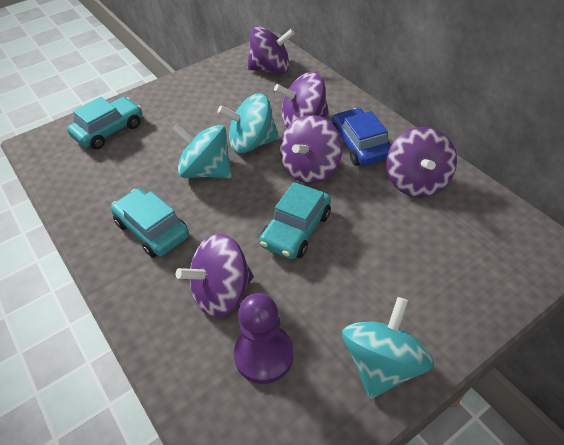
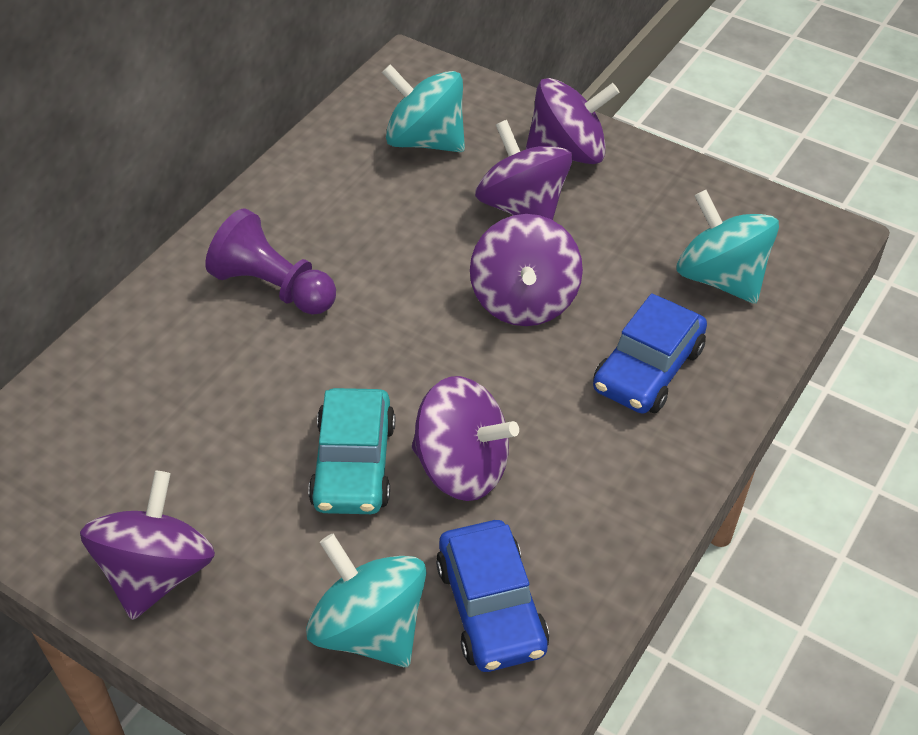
blue car: 1 -> 2
turquoise car: 3 -> 1

